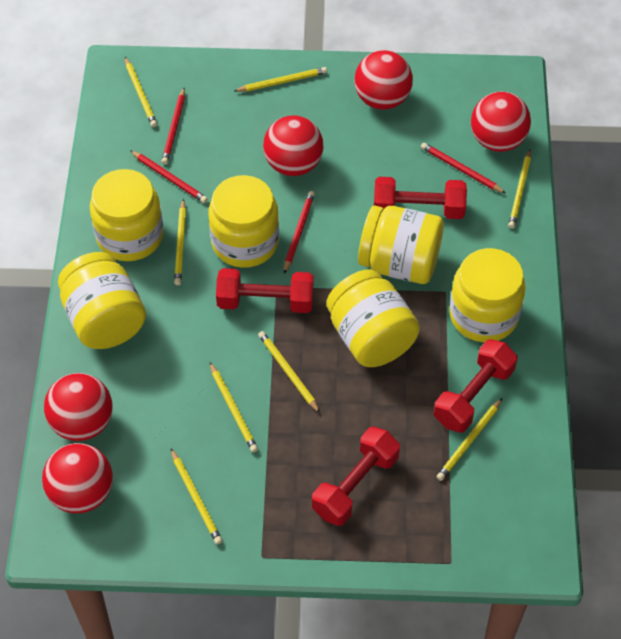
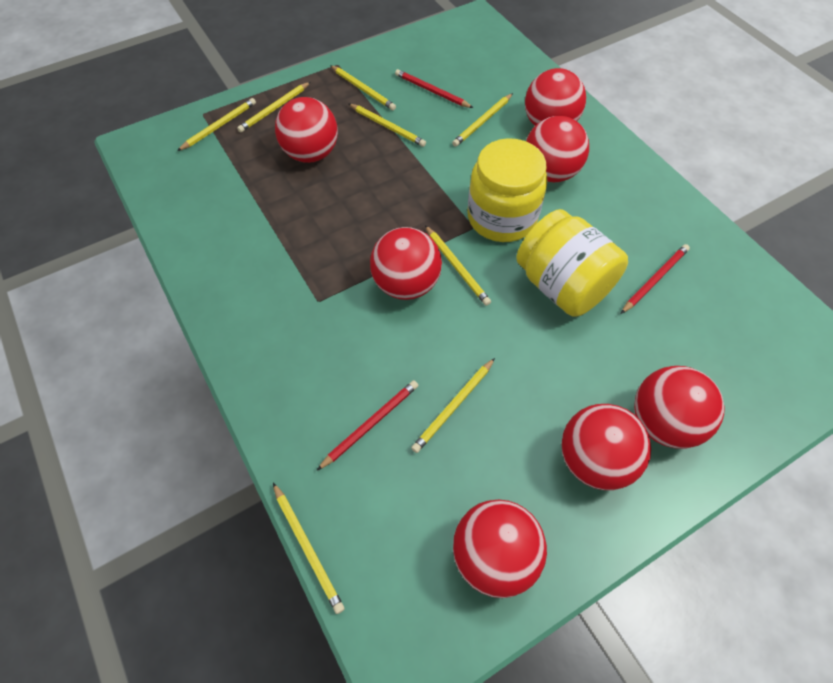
red ball: 5 -> 7
red dumbbell: 4 -> 0
red pencil: 4 -> 3
yellow jar: 6 -> 2

